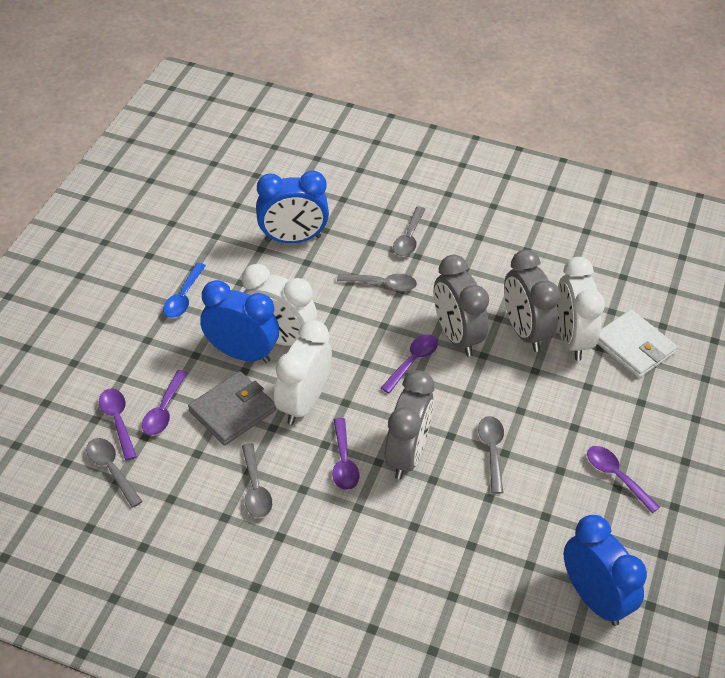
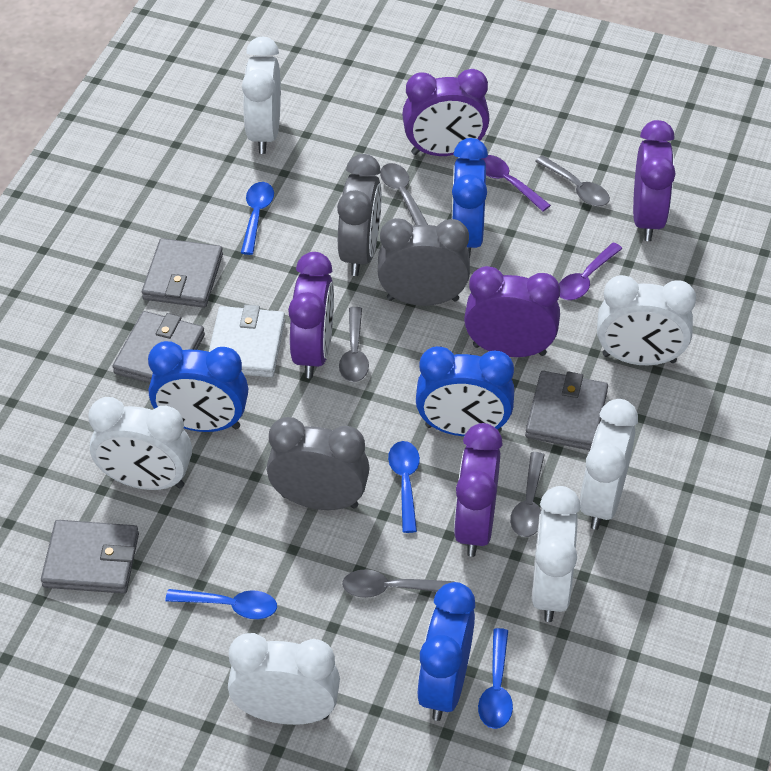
blue clock: 3 -> 4
blue spoon: 1 -> 4
grey wallet: 1 -> 4
purple clock: 0 -> 5
purple spoon: 5 -> 2
white clock: 3 -> 6

